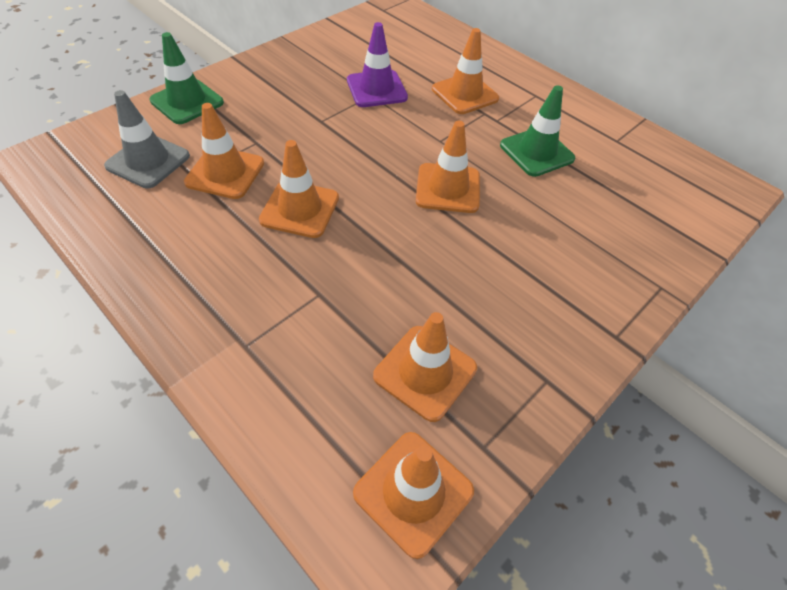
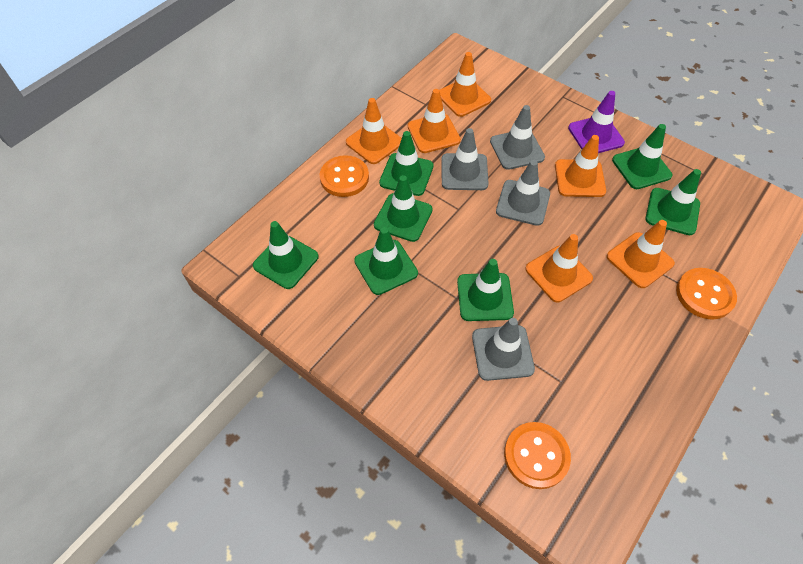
green traffic cone: 2 -> 7
grey traffic cone: 1 -> 4
orange button: 0 -> 3

